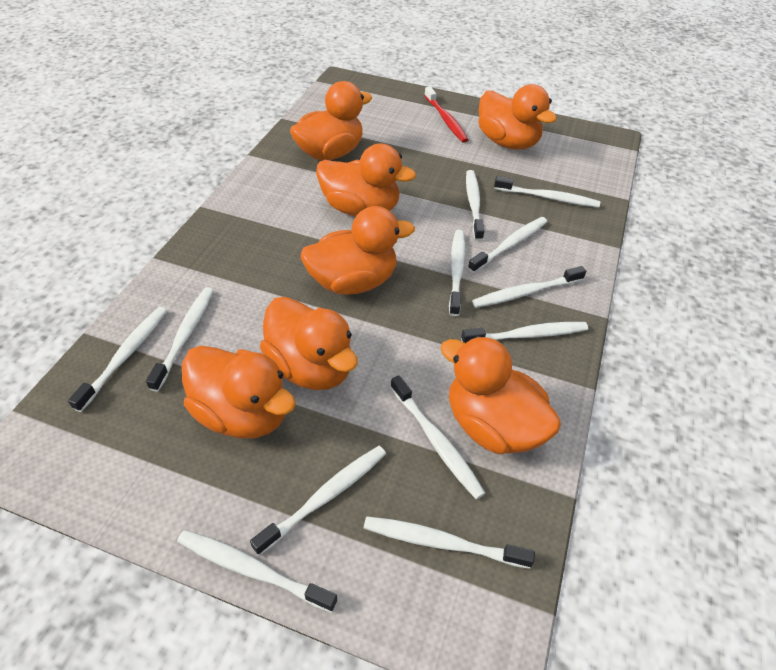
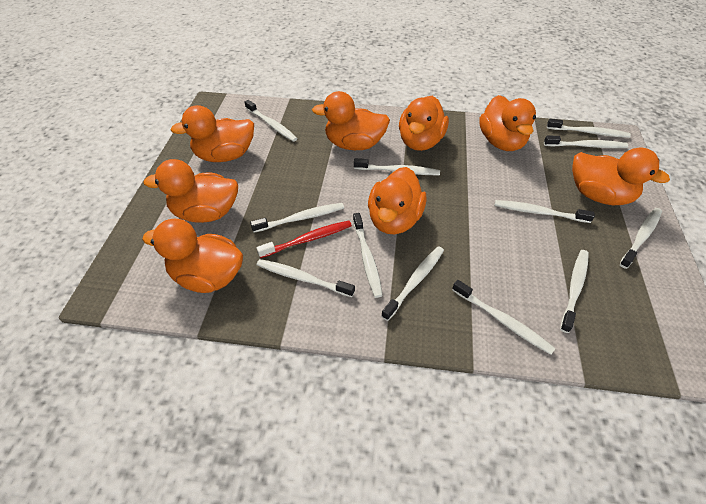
orange duck: 7 -> 8

